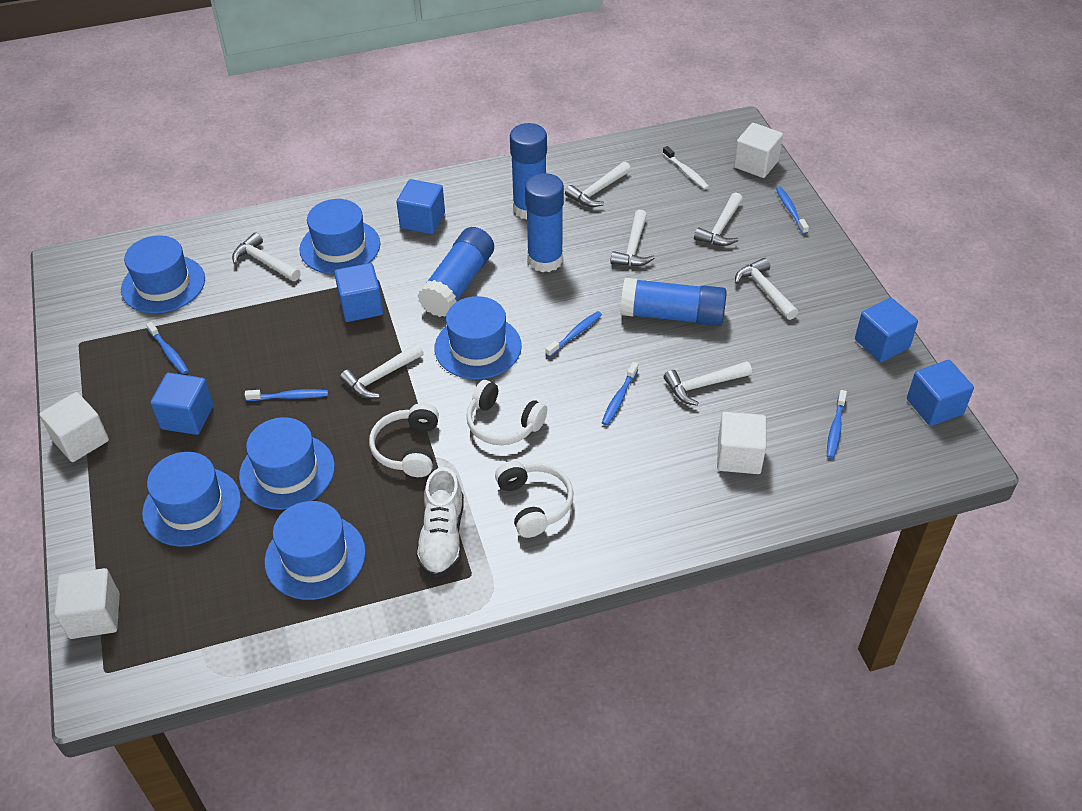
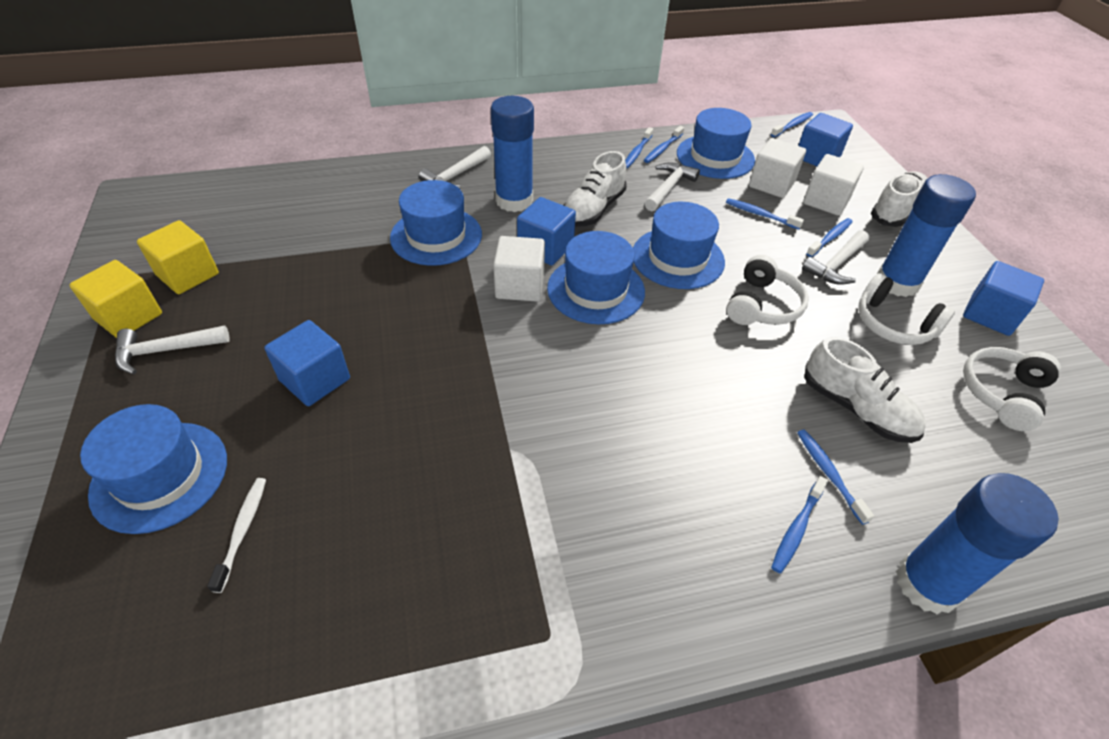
blue cube: 5 -> 4
blue glue stick: 4 -> 3
blue hat: 6 -> 5
blue toothbrush: 6 -> 7
white cube: 4 -> 3
white hammer: 7 -> 4
white shoe: 1 -> 3
yellow cube: 0 -> 2

